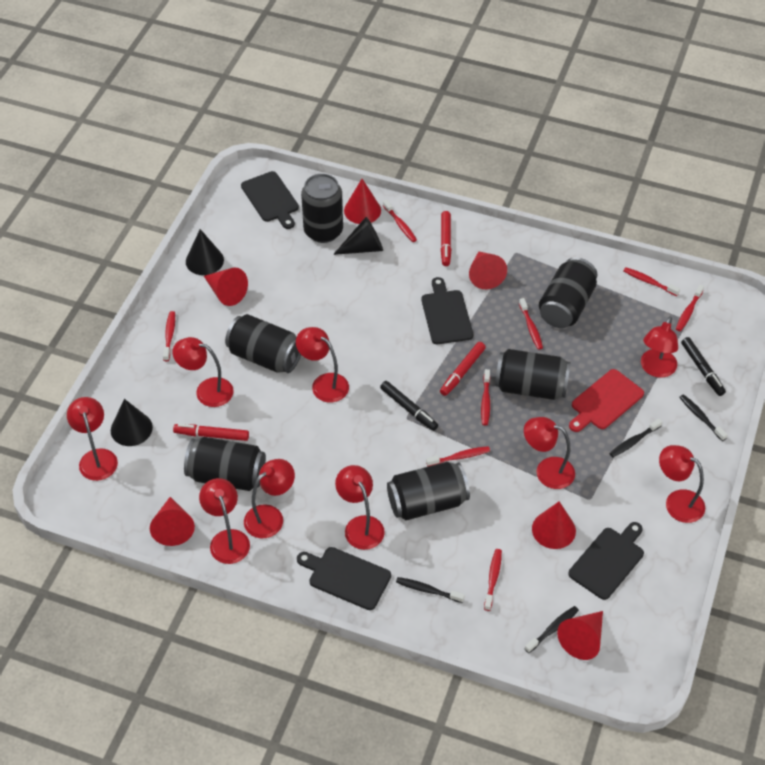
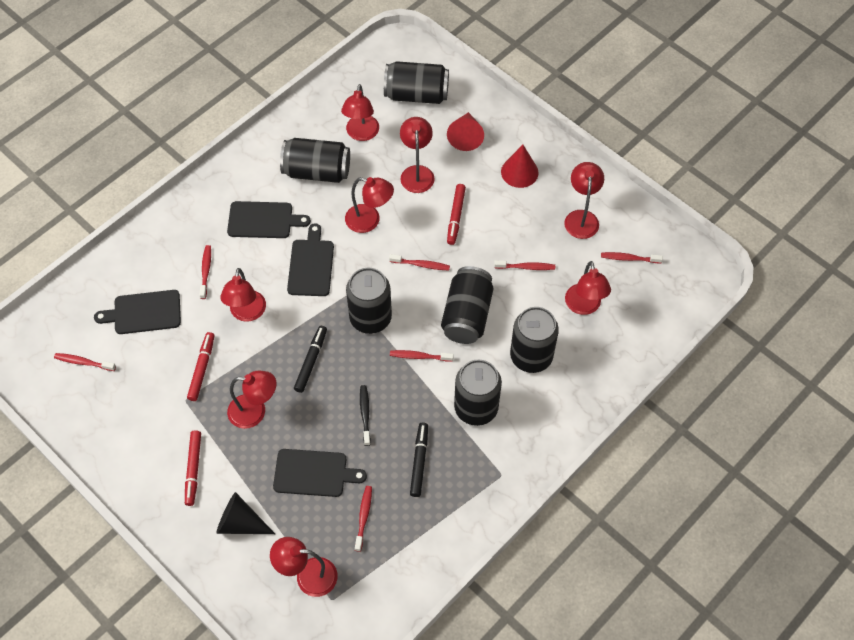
black cone: 3 -> 1
black toothbrush: 4 -> 1
red cone: 6 -> 2
red cutting board: 1 -> 0
red lamp: 9 -> 8
red toothbrush: 8 -> 7

